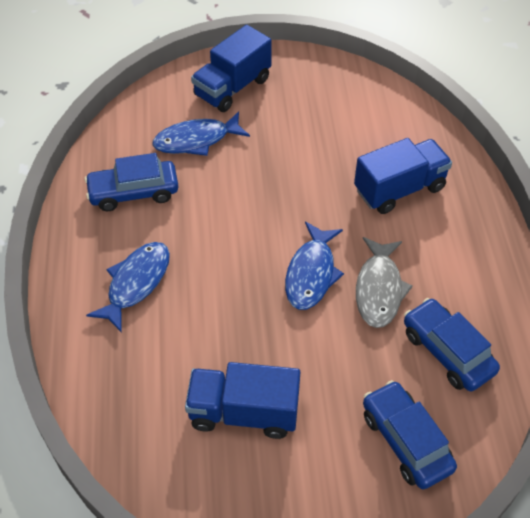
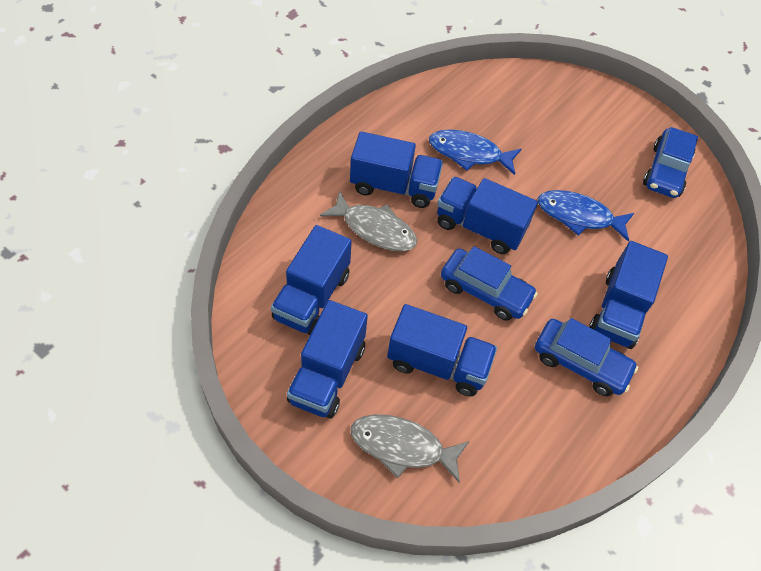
blue fish: 3 -> 2
blue truck: 3 -> 6
grey fish: 1 -> 2

